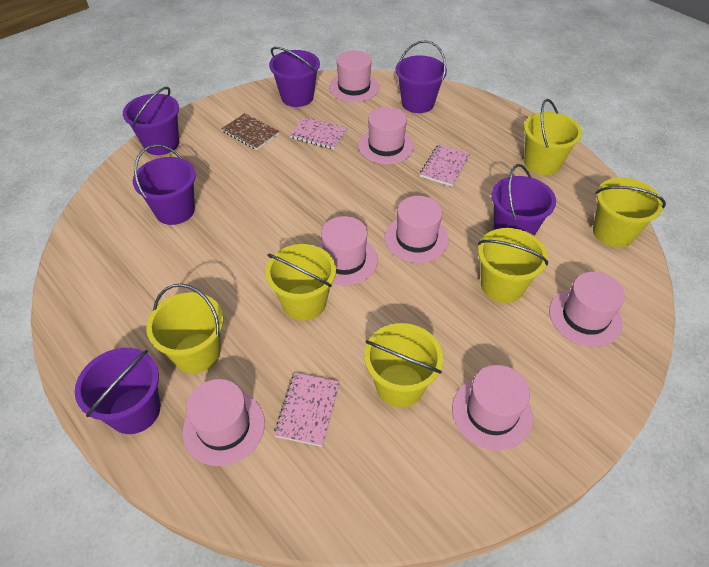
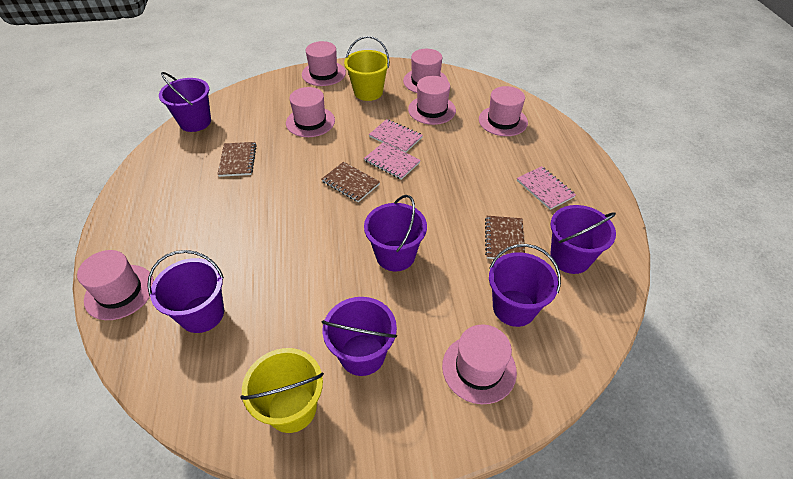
brown notebook: 1 -> 3
yellow bucket: 6 -> 2

